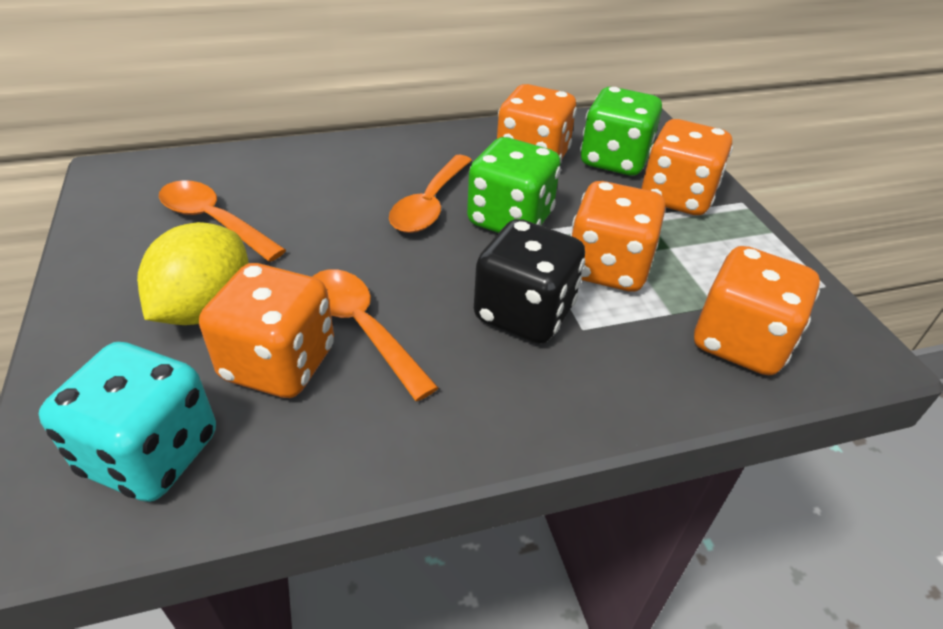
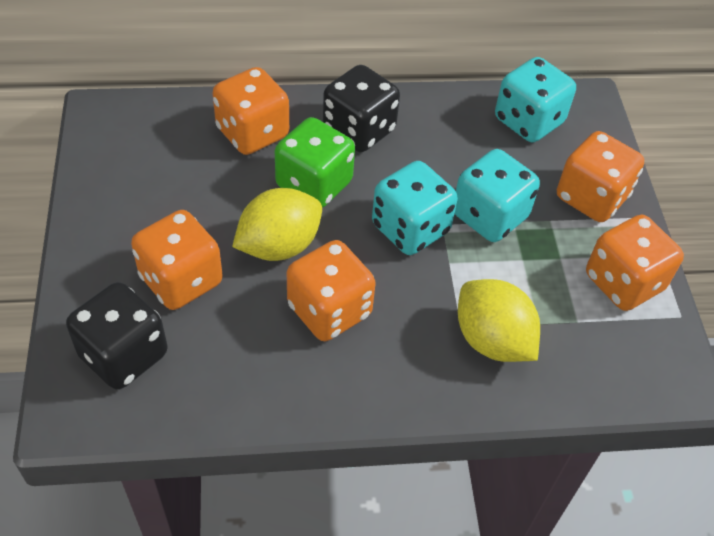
black dice: 1 -> 2
green dice: 2 -> 1
orange spoon: 3 -> 0
turquoise dice: 1 -> 3
yellow lemon: 1 -> 2

